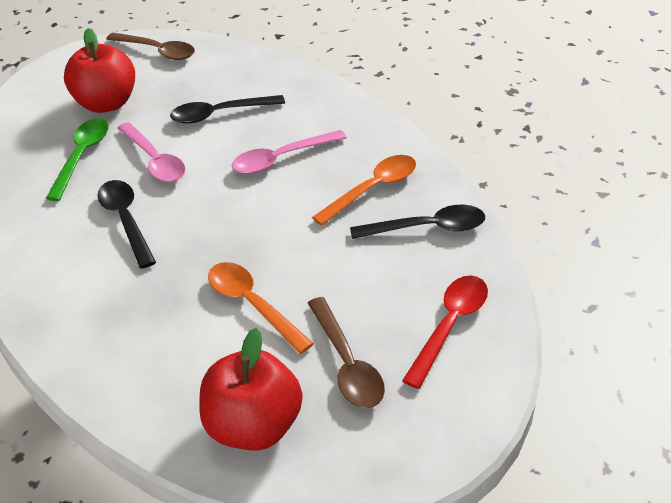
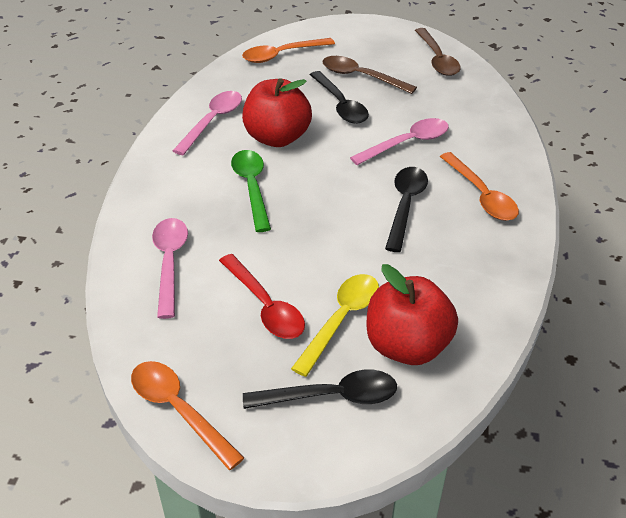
orange spoon: 2 -> 3
pink spoon: 2 -> 3
yellow spoon: 0 -> 1

